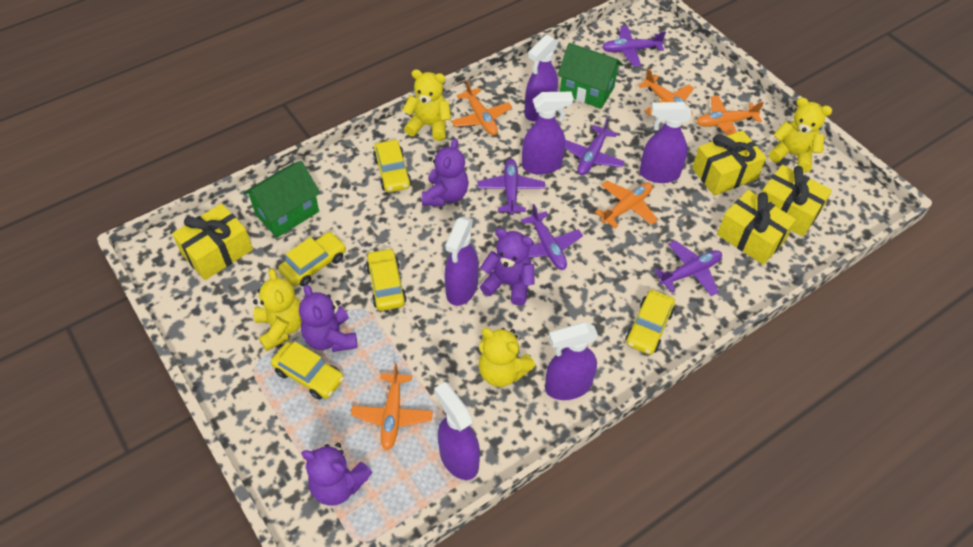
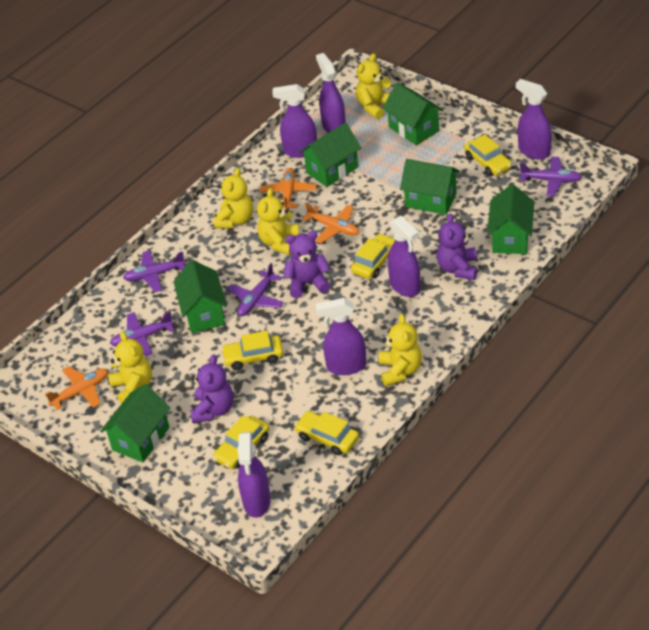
green house: 2 -> 6
orange plane: 5 -> 3
purple plane: 5 -> 4
purple teddy bear: 4 -> 3
yellow gift: 4 -> 0
yellow teddy bear: 4 -> 5

